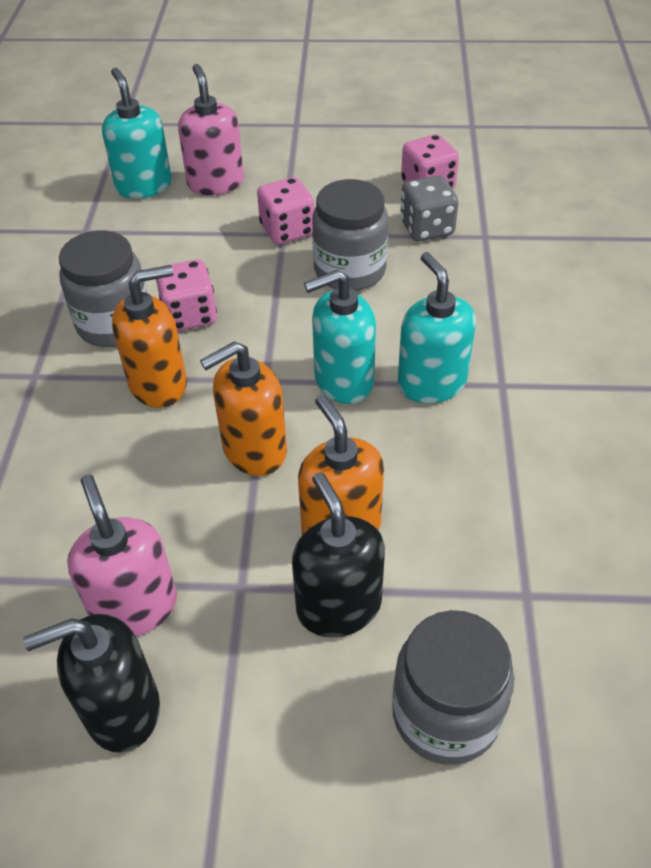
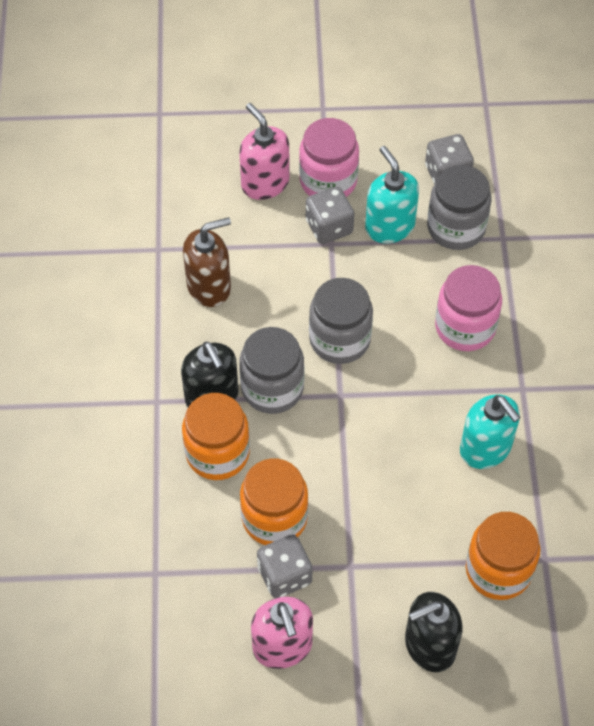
brown soap dispenser: 0 -> 1
grey dice: 1 -> 3
orange jar: 0 -> 3
orange soap dispenser: 3 -> 0
pink dice: 3 -> 0
pink jar: 0 -> 2
turquoise soap dispenser: 3 -> 2

